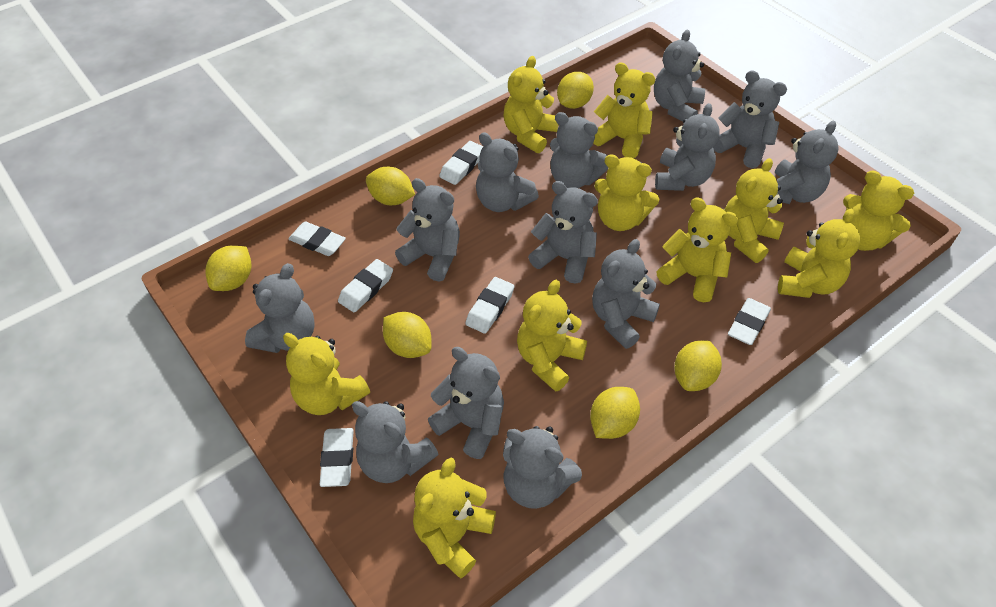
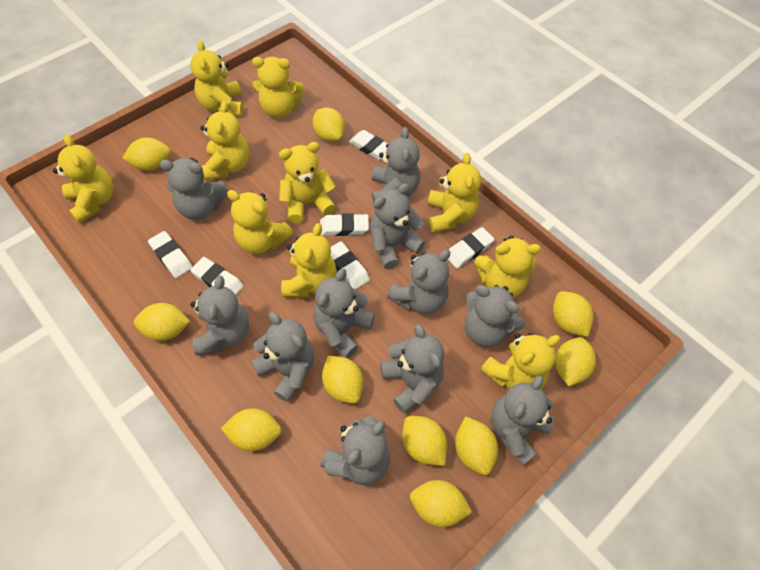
grey teddy bear: 13 -> 11
yellow lemon: 6 -> 10

